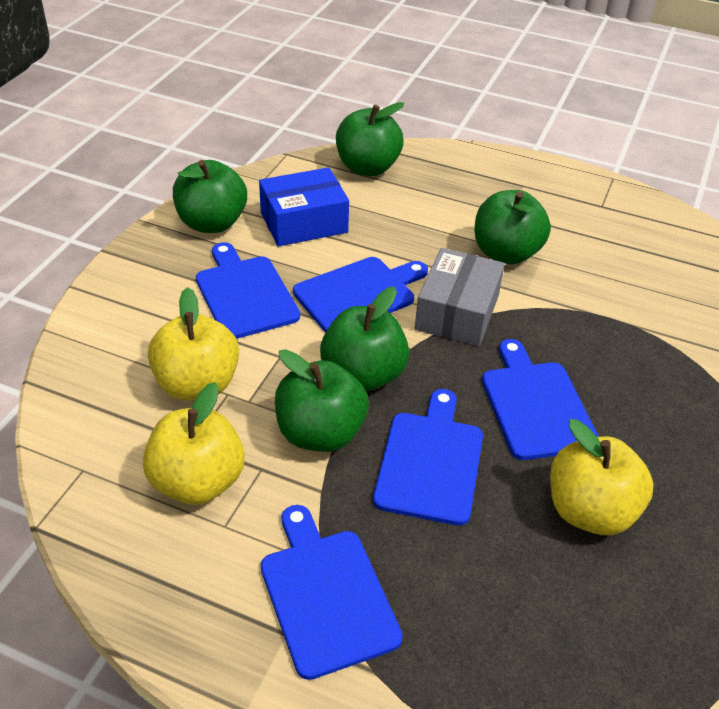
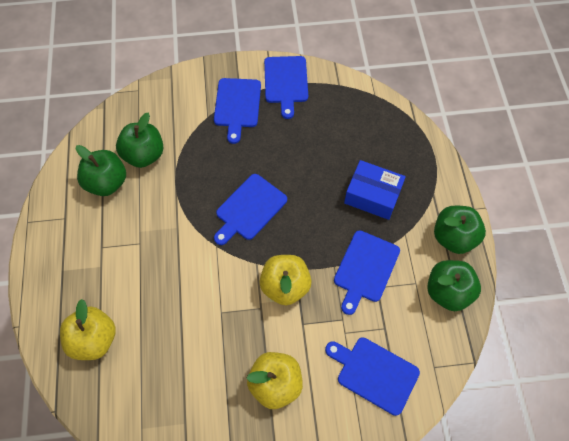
green apple: 5 -> 4
grey box: 1 -> 0

